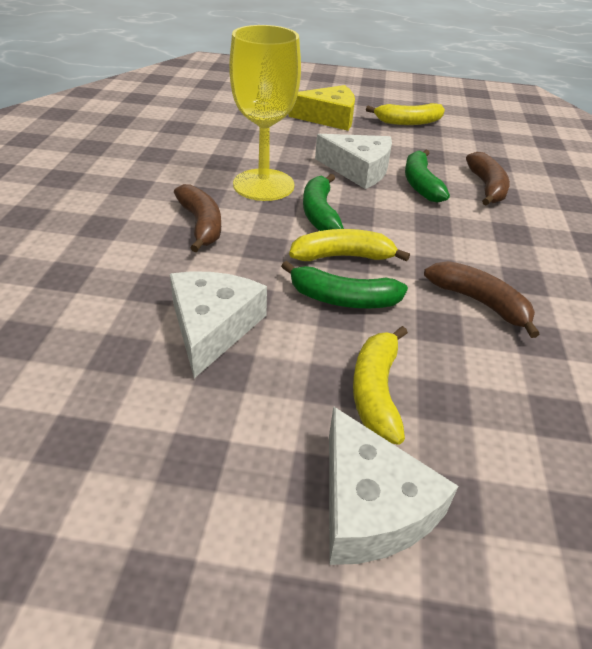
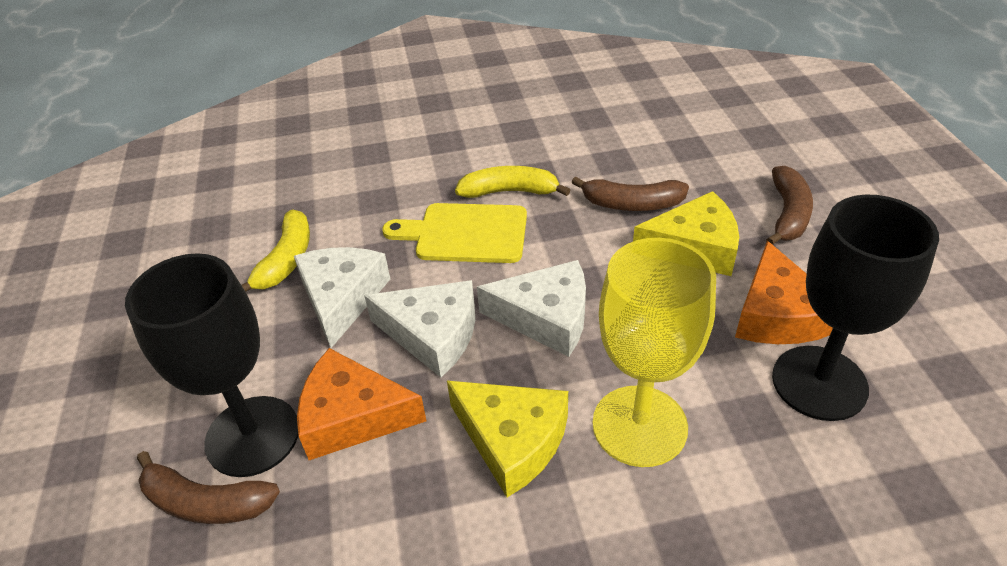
black goblet: 0 -> 2
green banana: 3 -> 0
orange cheese: 0 -> 2
yellow banana: 3 -> 2
yellow cheese: 1 -> 2
yellow cutting board: 0 -> 1

